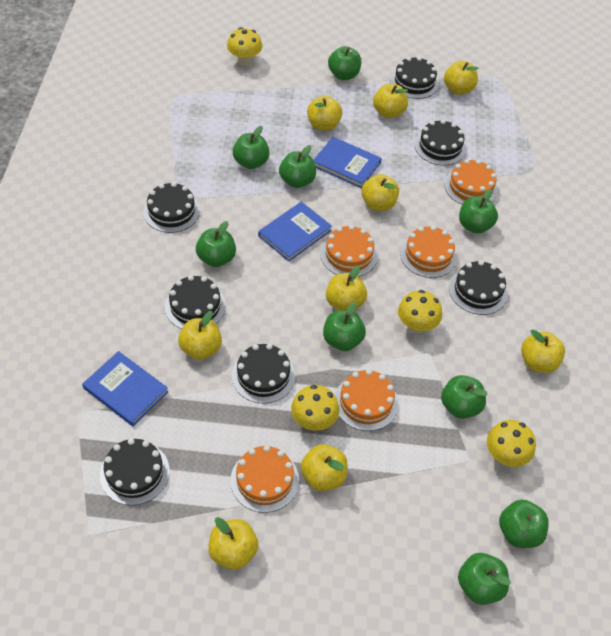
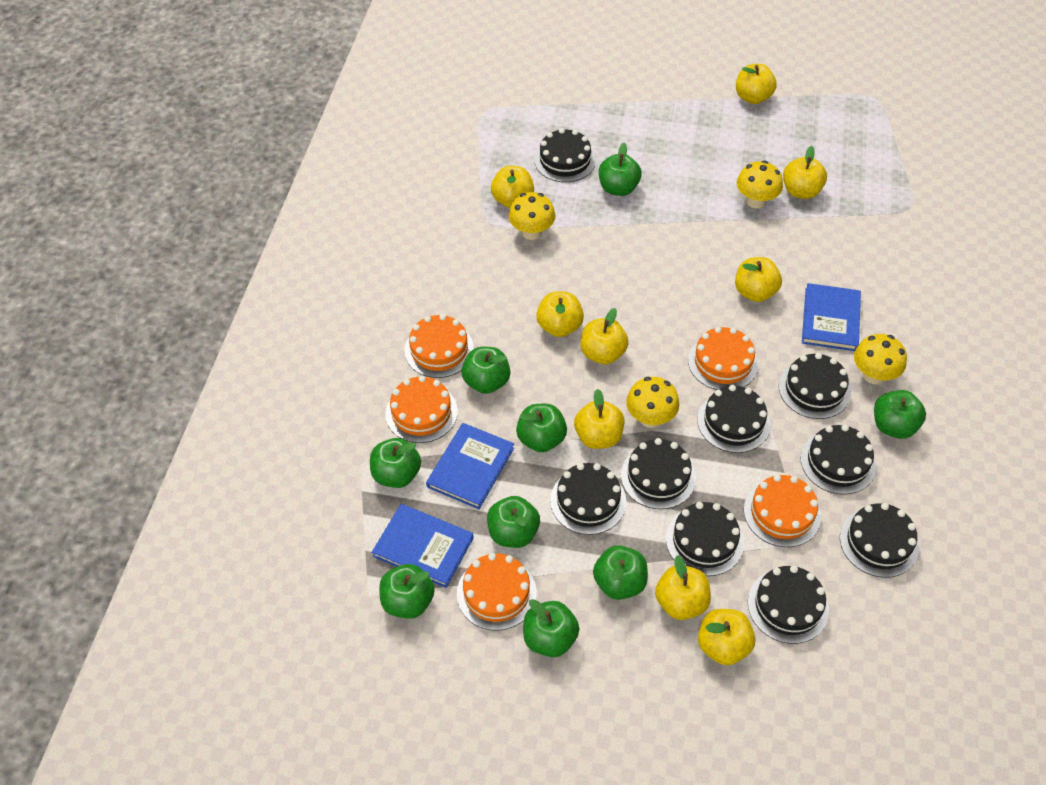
black cake: 7 -> 9

